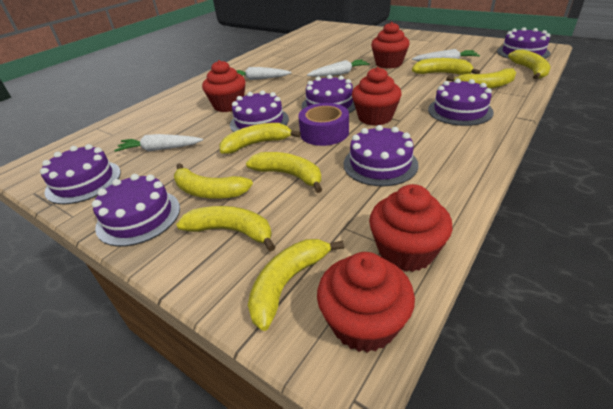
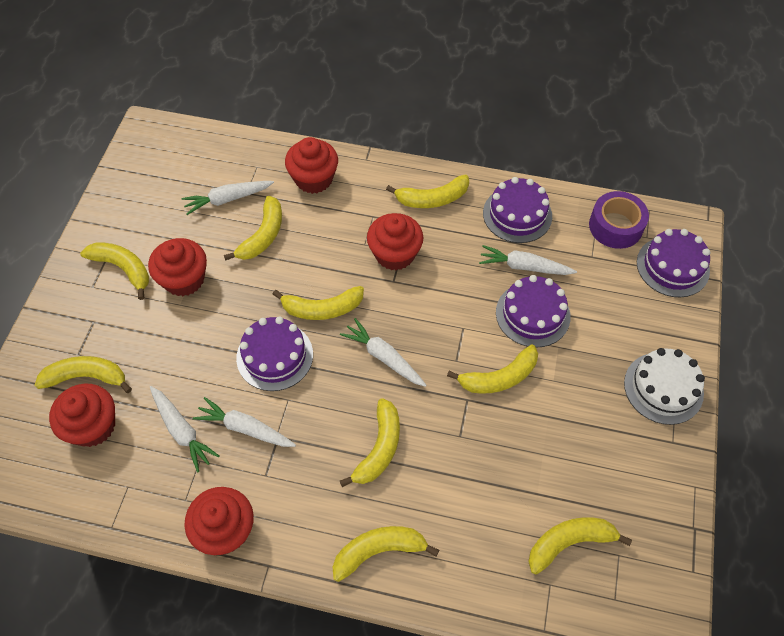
purple cake: 7 -> 4
white cake: 0 -> 1
white carrot: 4 -> 5
yellow banana: 8 -> 9

